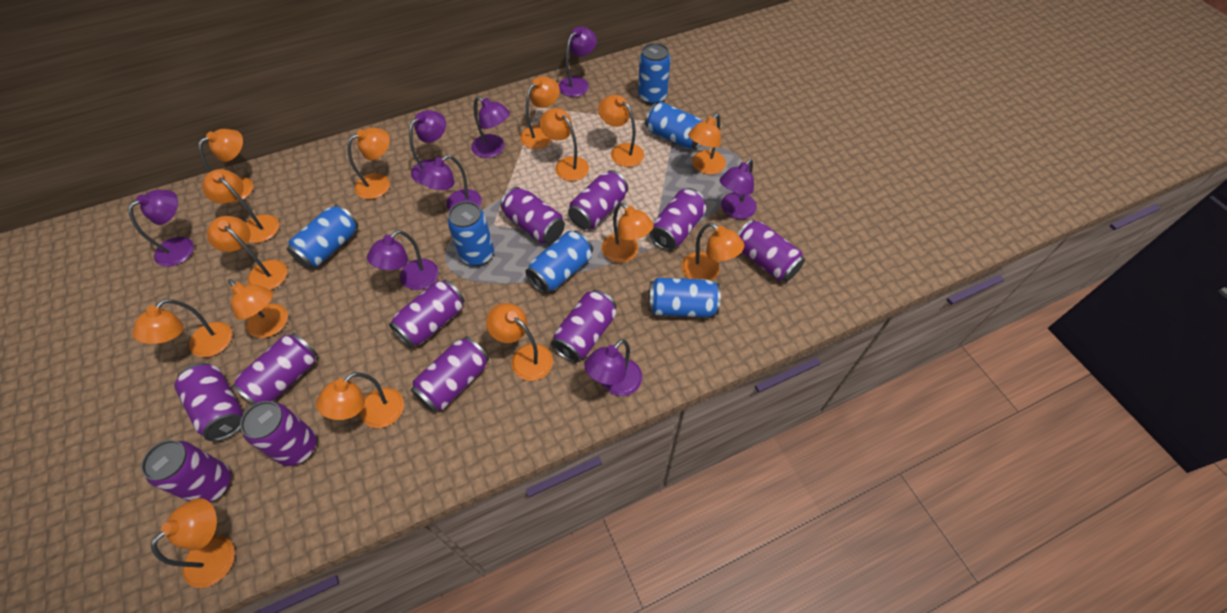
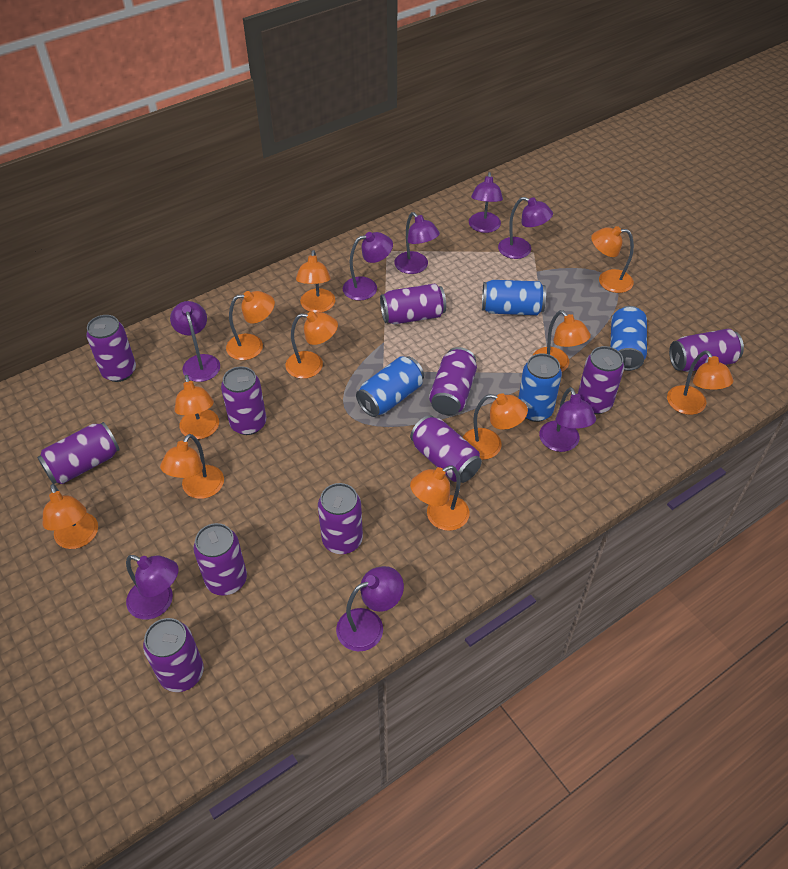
blue can: 6 -> 4
orange lamp: 15 -> 11

